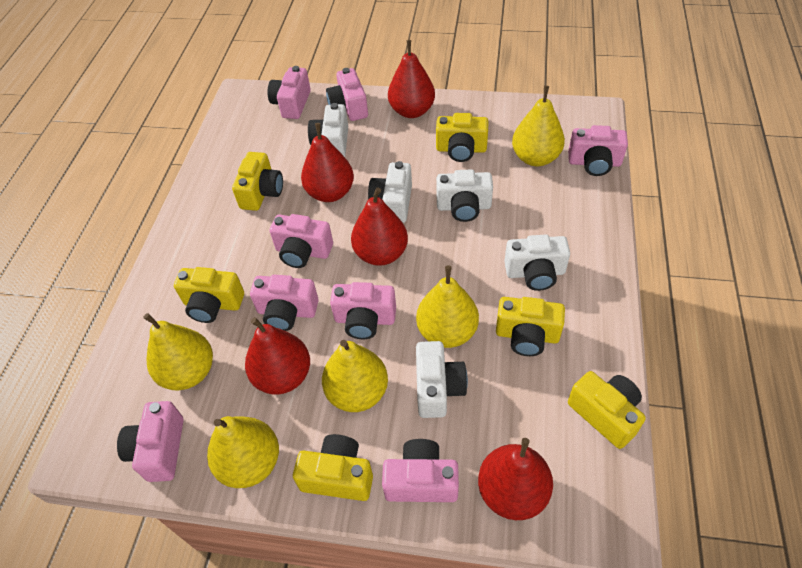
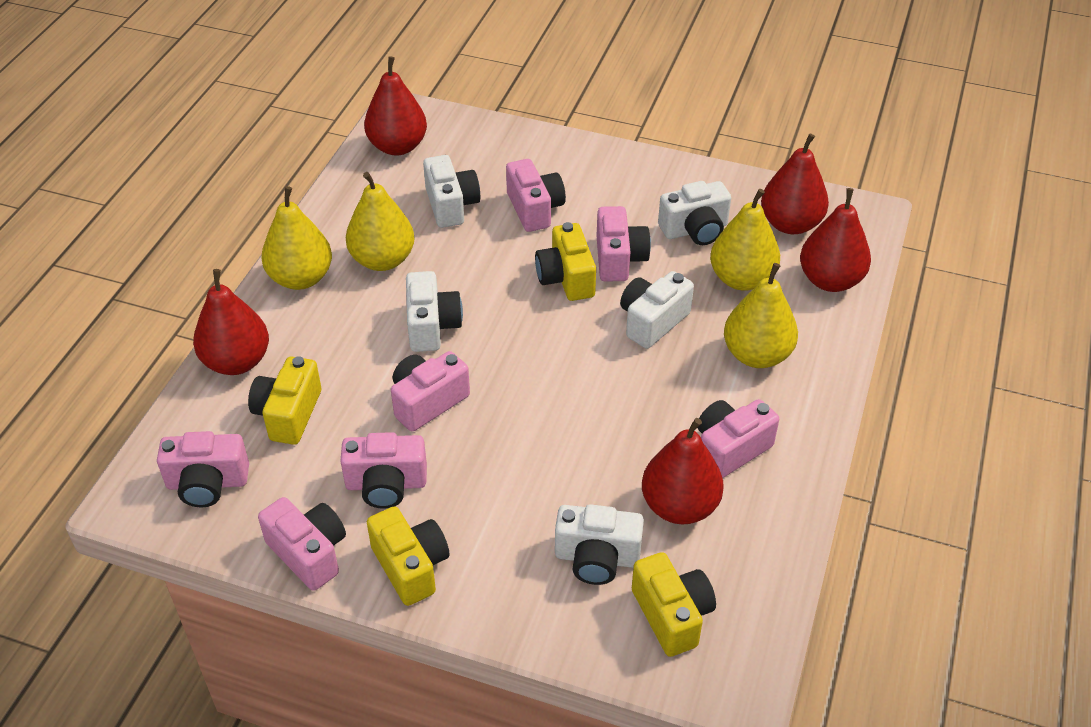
pink camera: 8 -> 7
yellow camera: 6 -> 4
yellow pear: 5 -> 4

